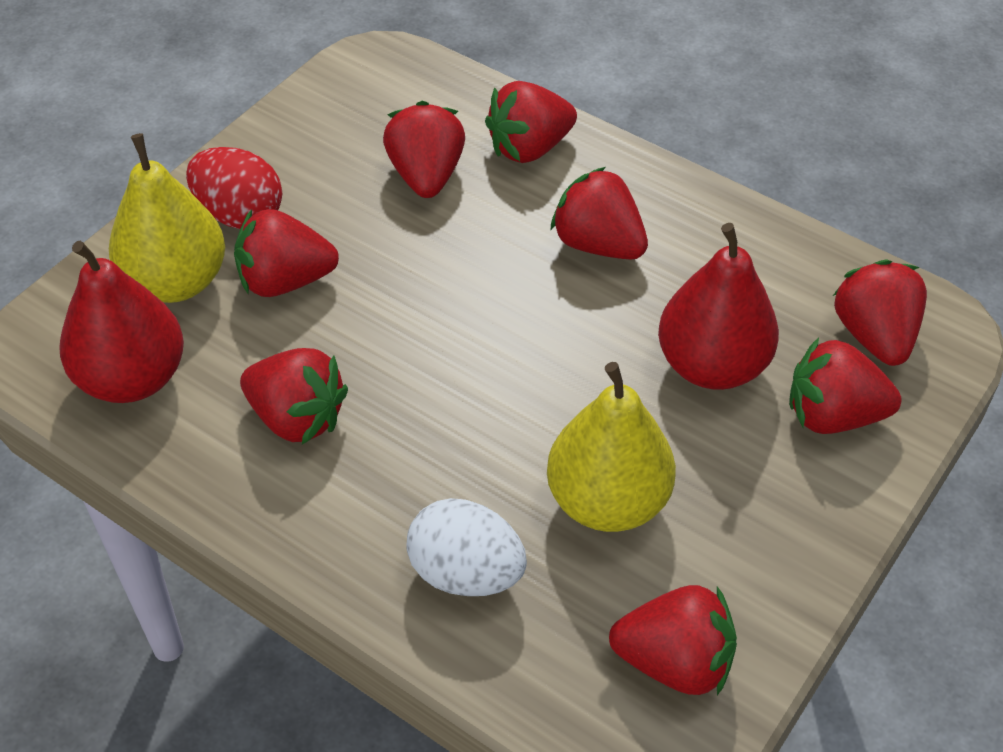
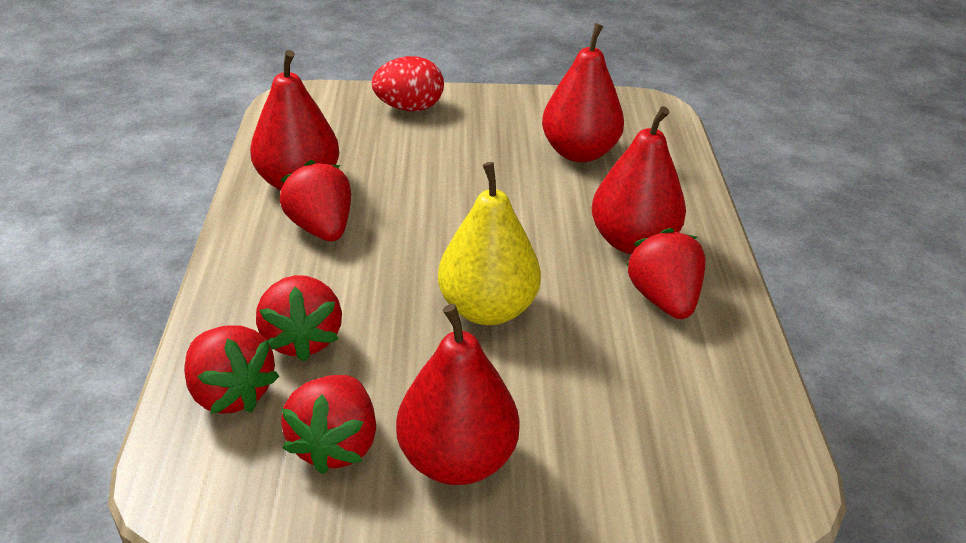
red pear: 2 -> 4
red strawberry: 8 -> 5
white egg: 1 -> 0
yellow pear: 2 -> 1

